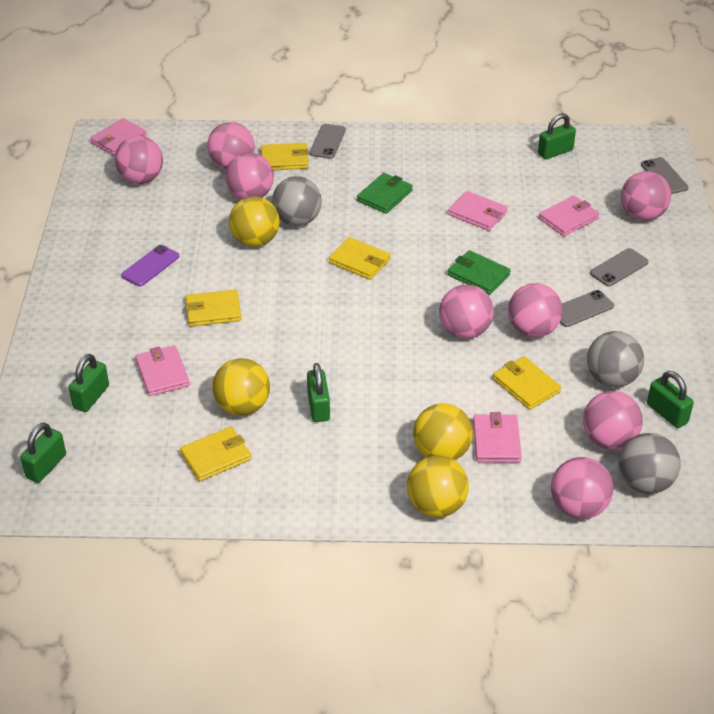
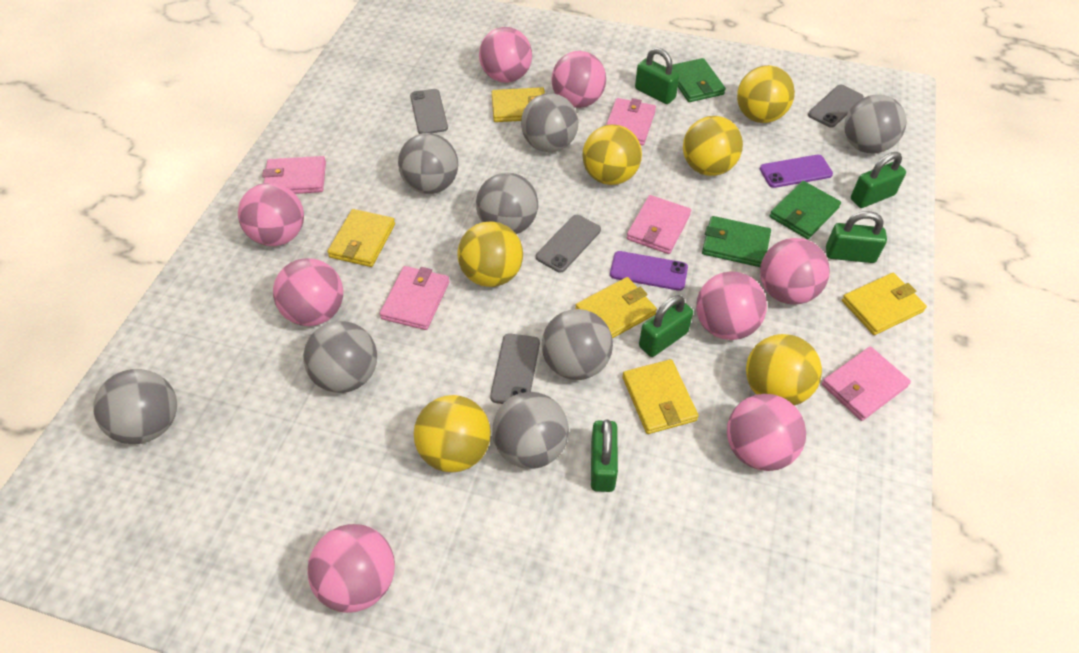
green wallet: 2 -> 3
grey ball: 3 -> 8
purple phone: 1 -> 2
yellow ball: 4 -> 6

